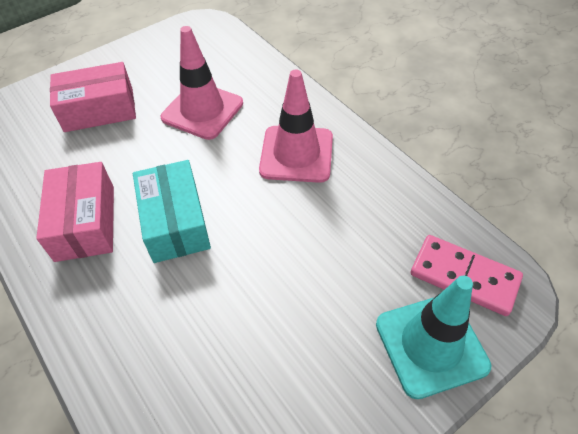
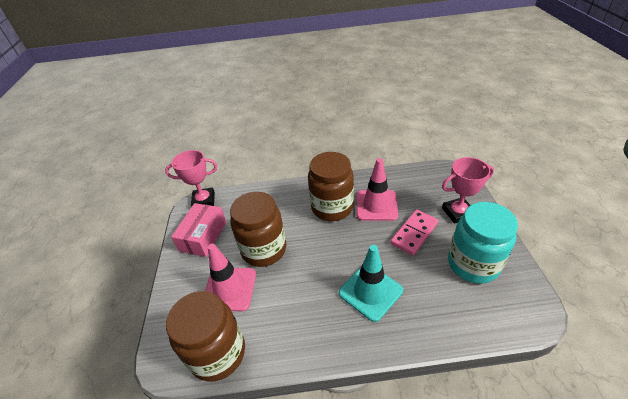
brown jar: 0 -> 3
pink box: 2 -> 1
pink trophy: 0 -> 2
turquoise box: 1 -> 0
turquoise jar: 0 -> 1

